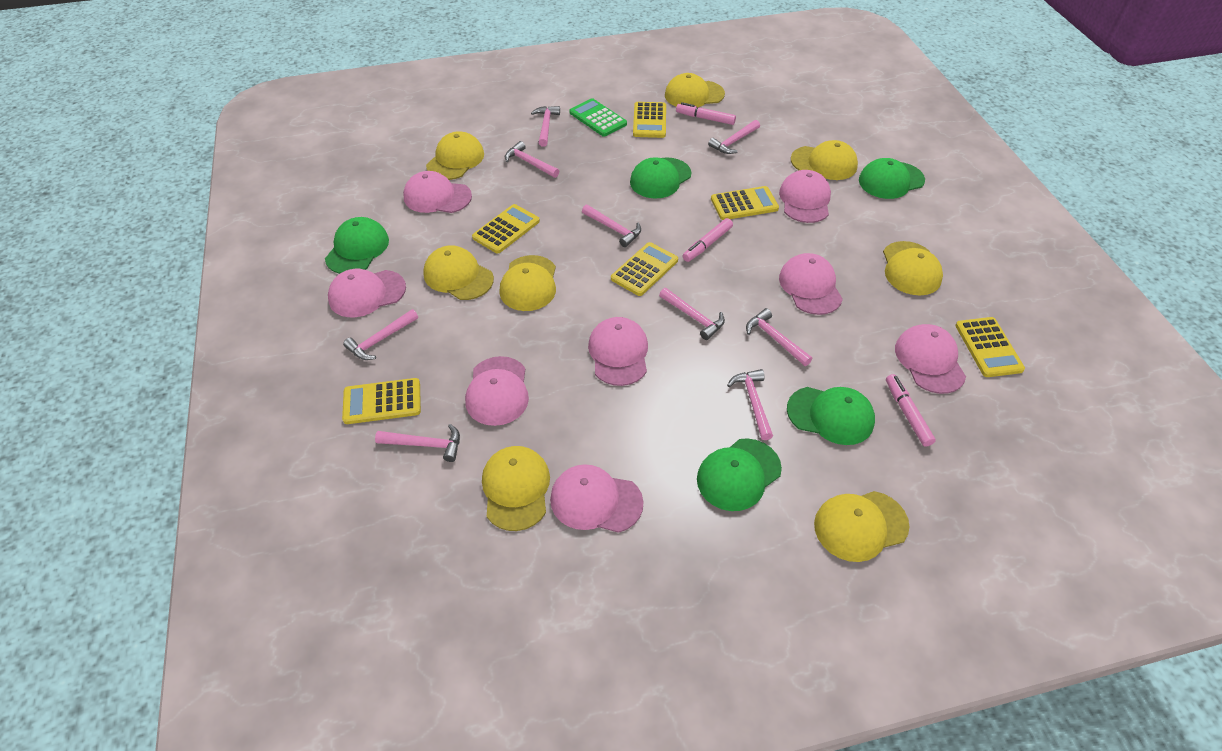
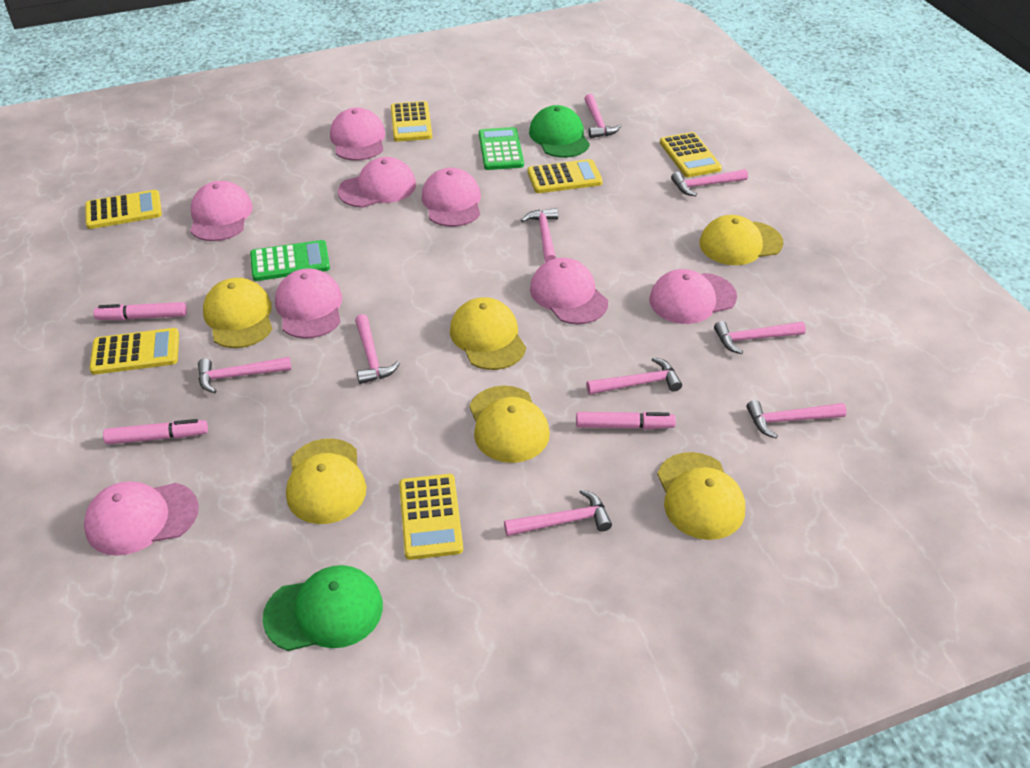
green calculator: 1 -> 2
green cap: 5 -> 2
yellow cap: 8 -> 6

